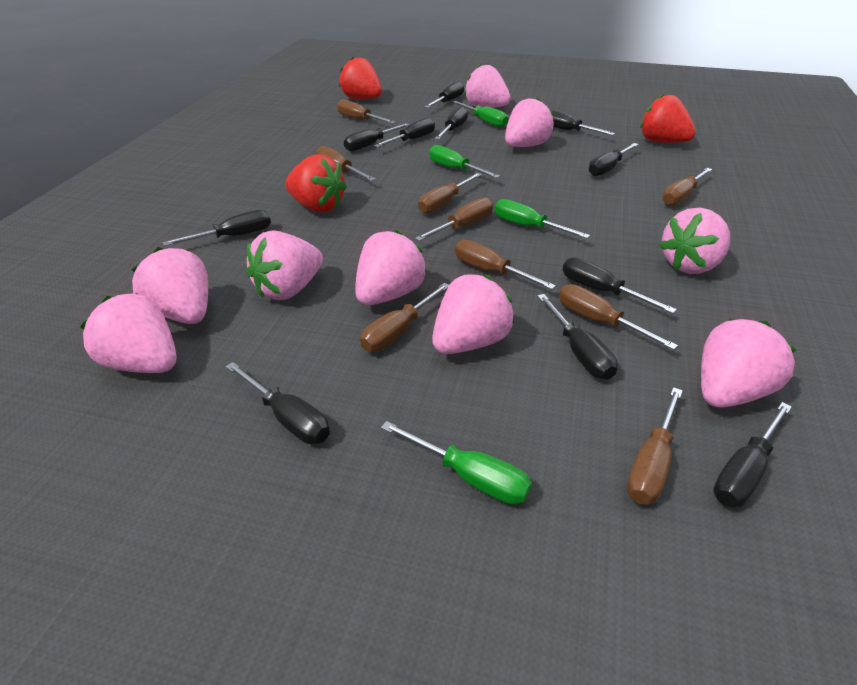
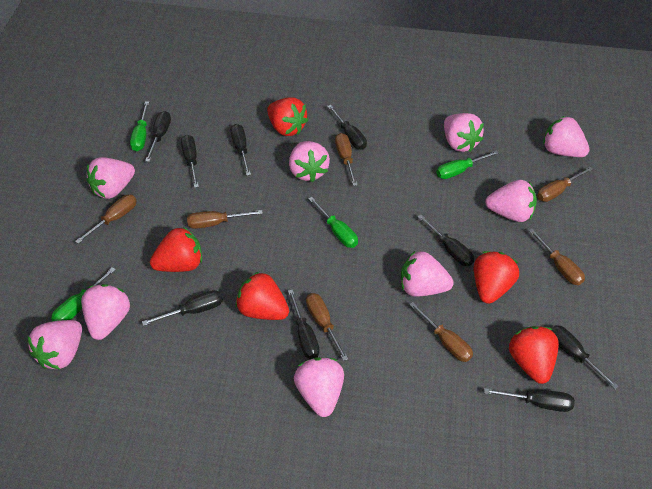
black screwdriver: 11 -> 9
brown screwdriver: 9 -> 7
red strawberry: 3 -> 5

